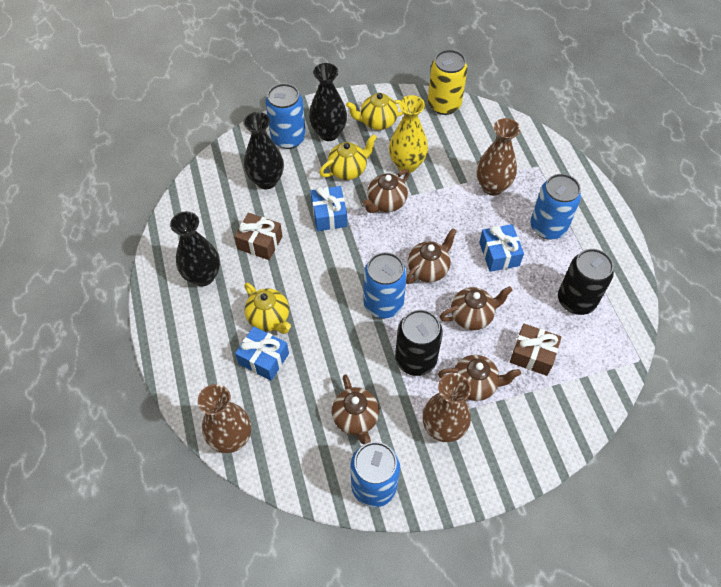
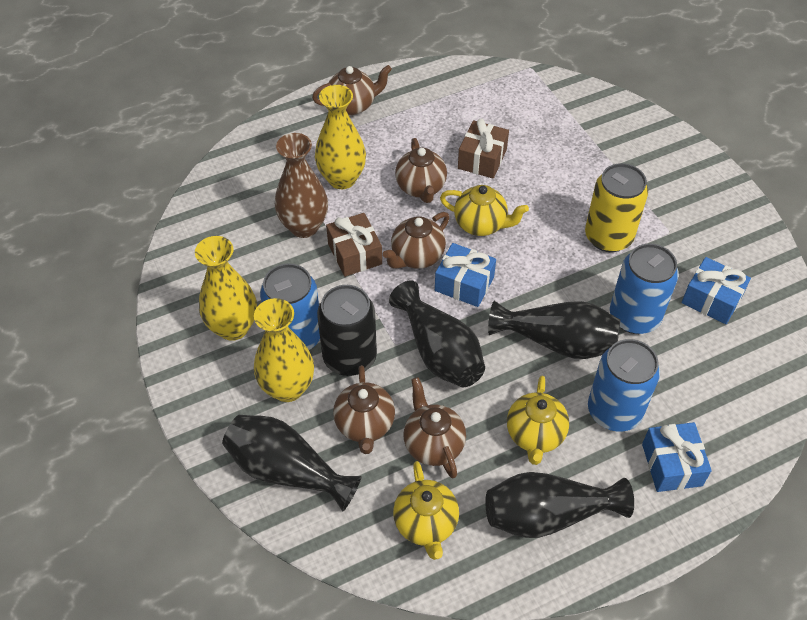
black can: 2 -> 1
black vase: 3 -> 4
blue can: 4 -> 3
brown vase: 3 -> 1
yellow vase: 1 -> 3

